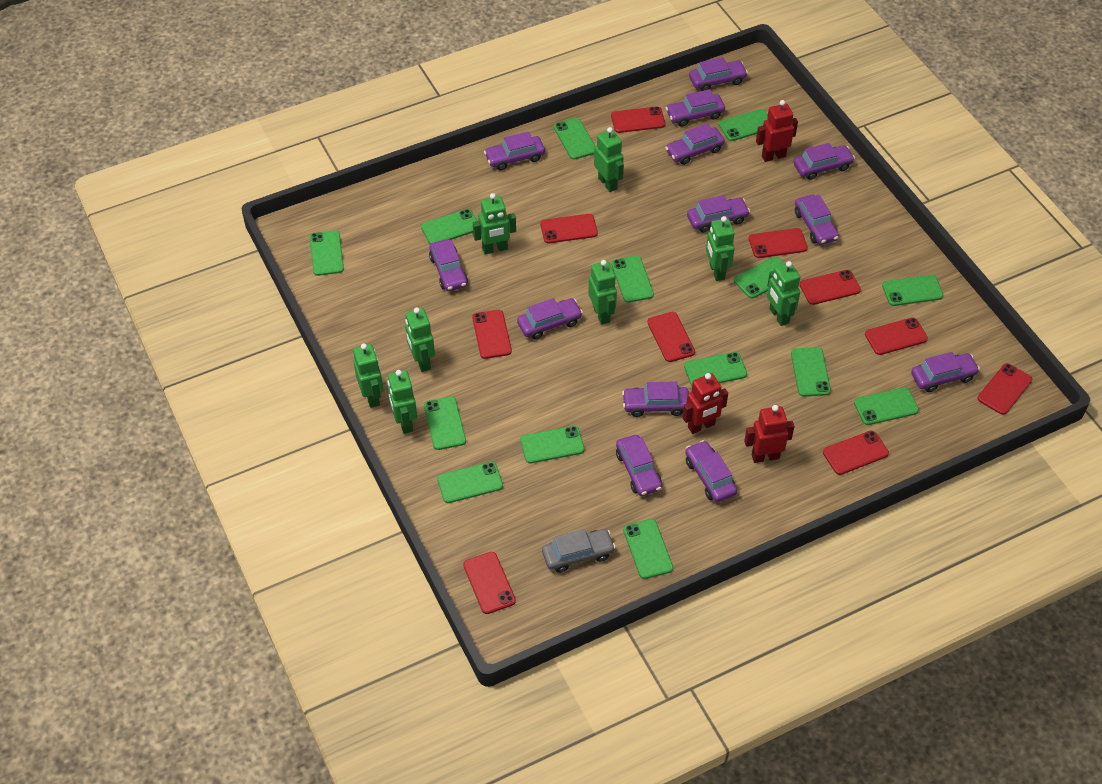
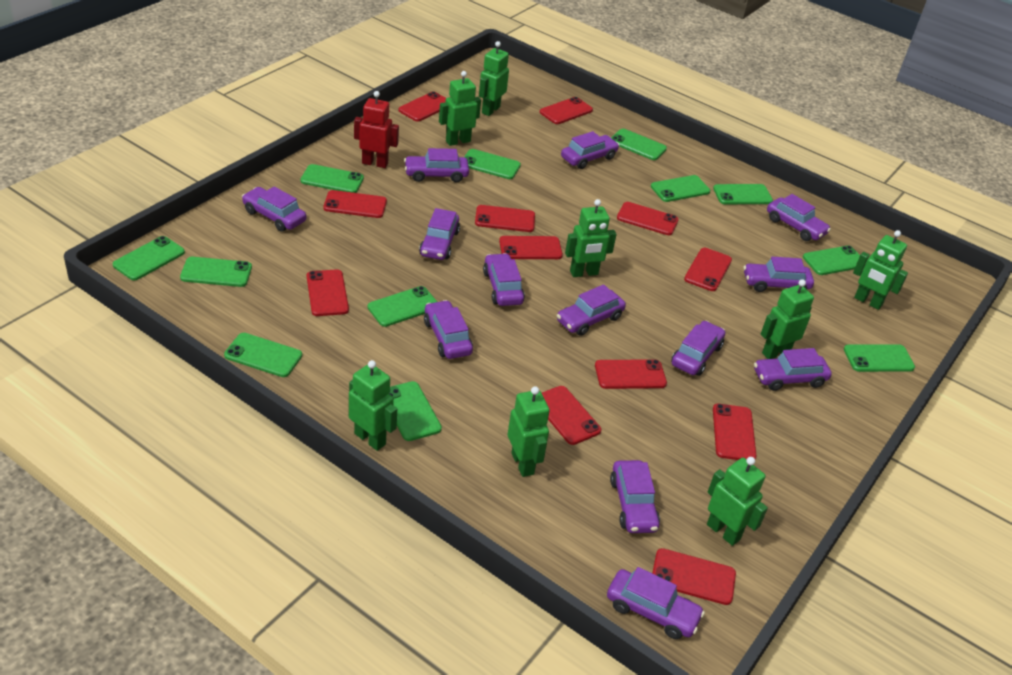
green phone: 14 -> 12
grey car: 1 -> 0
red phone: 10 -> 12
red robot: 3 -> 1

